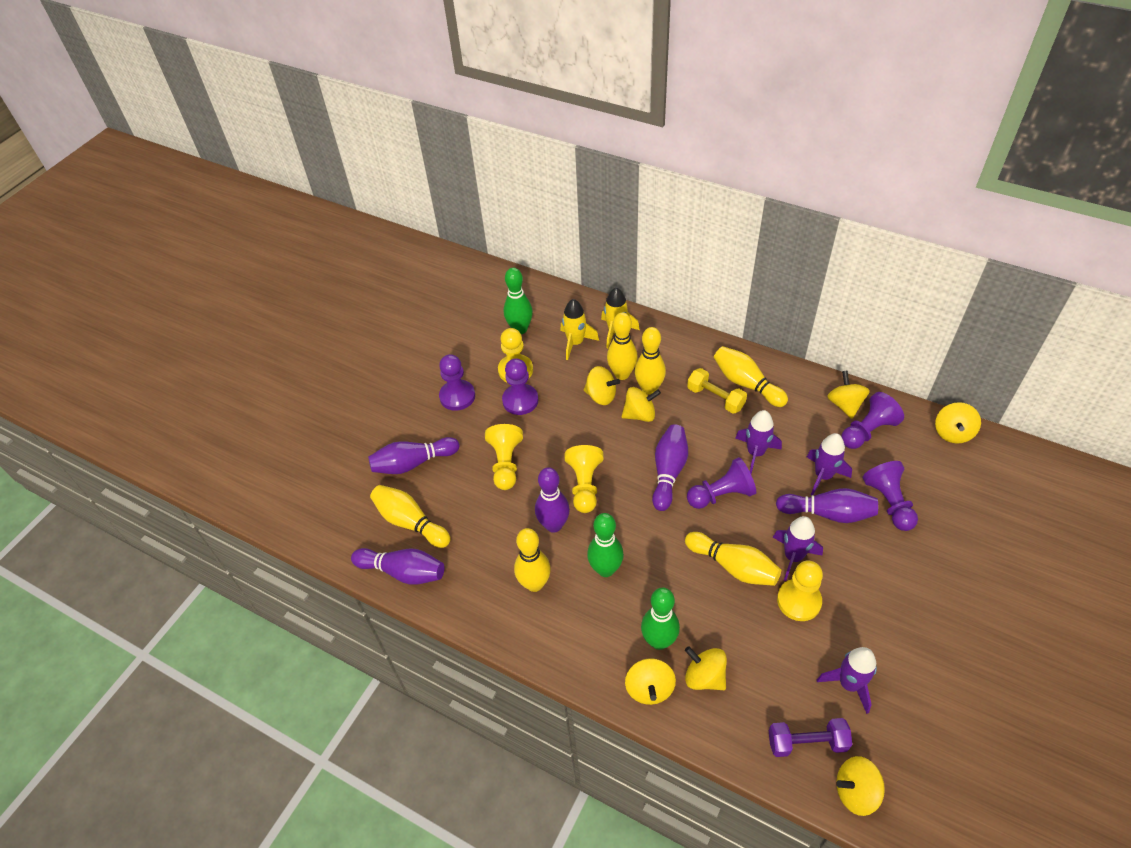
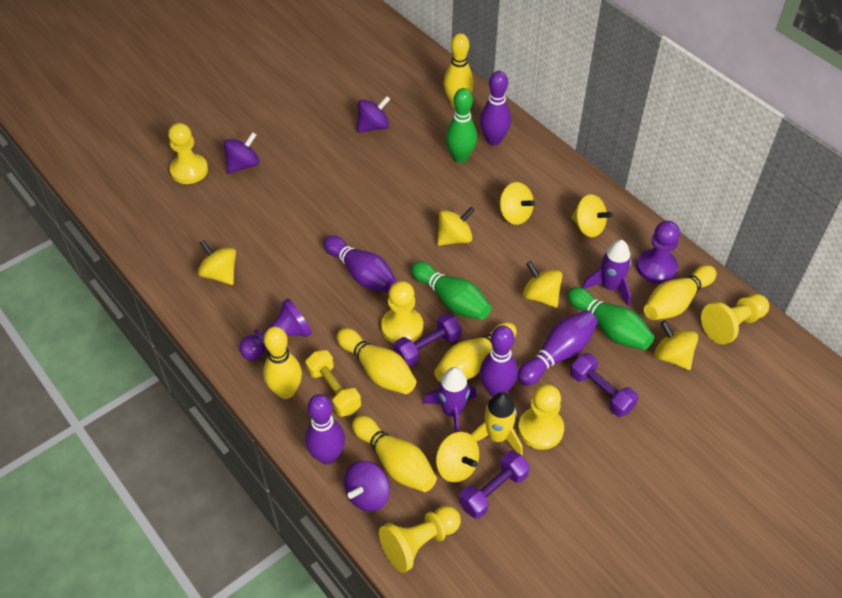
purple dumbbell: 1 -> 3
purple pawn: 5 -> 2
purple rocket: 4 -> 2
purple spinning top: 0 -> 3
yellow pawn: 4 -> 5
yellow rocket: 2 -> 1

